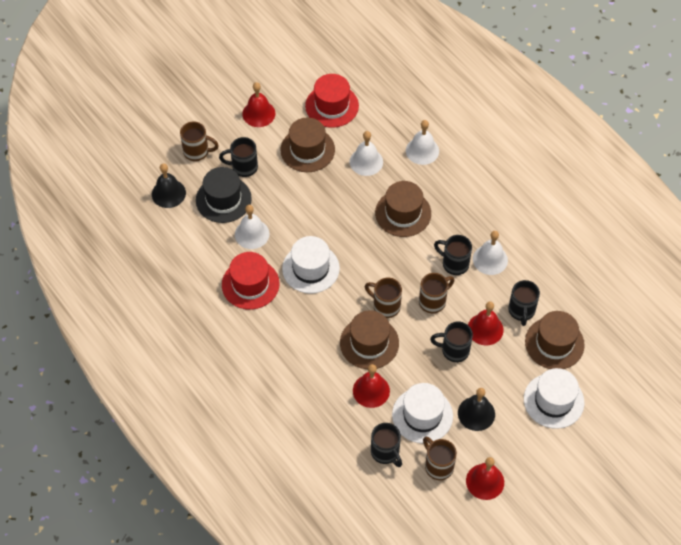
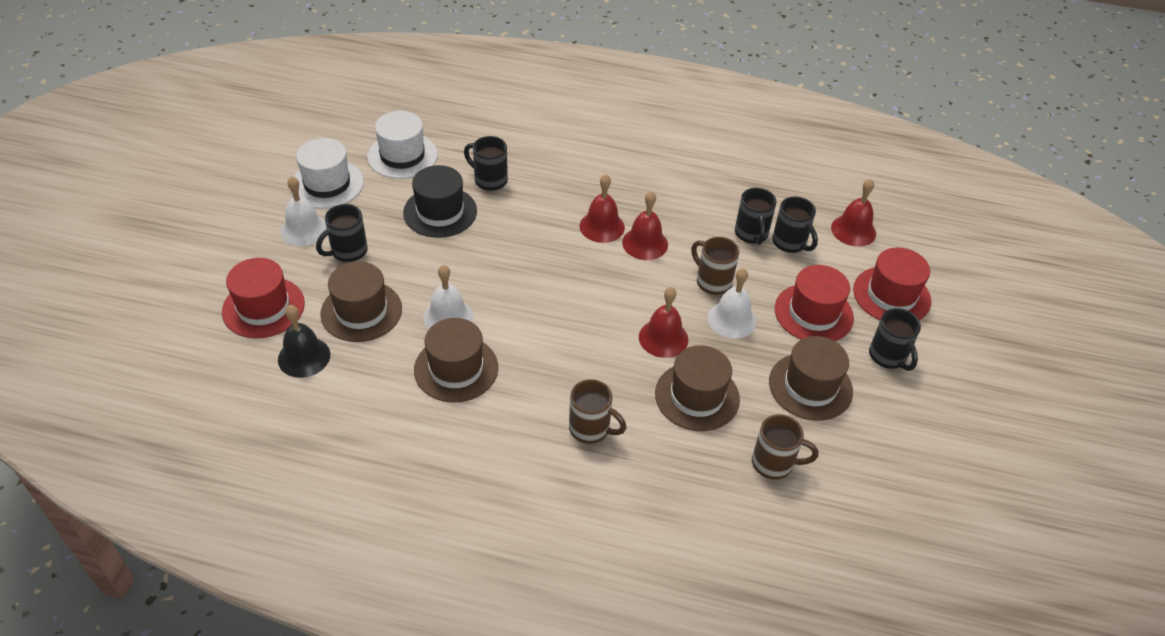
black bell: 2 -> 1
brown mug: 4 -> 3
red hat: 2 -> 3
white bell: 4 -> 3
white hat: 3 -> 2

